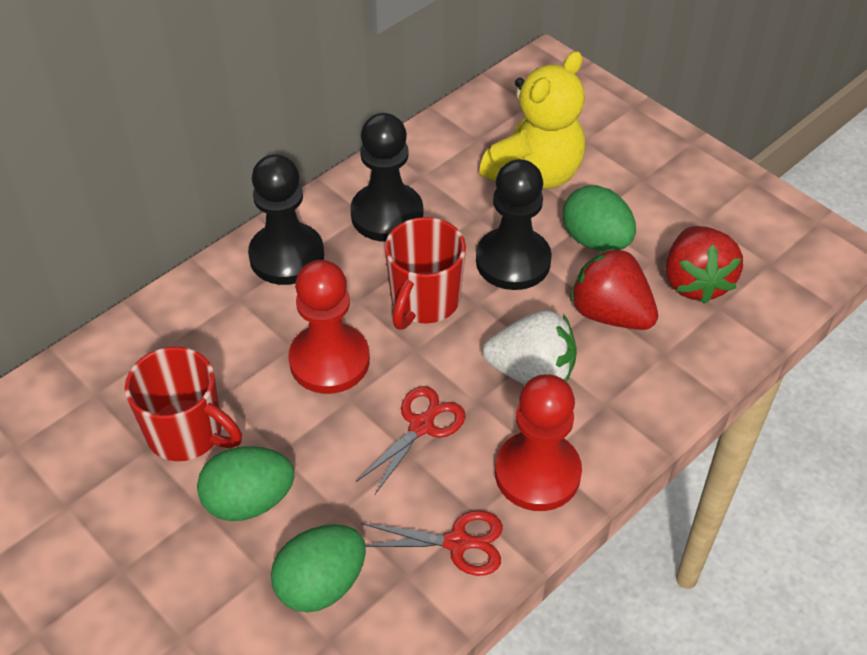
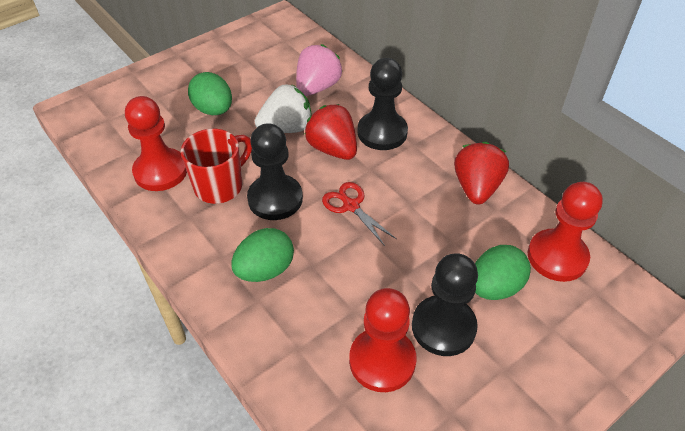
pink strawberry: 0 -> 1
red mug: 2 -> 1
red pawn: 2 -> 3
red scissors: 2 -> 1
yellow teddy bear: 1 -> 0

